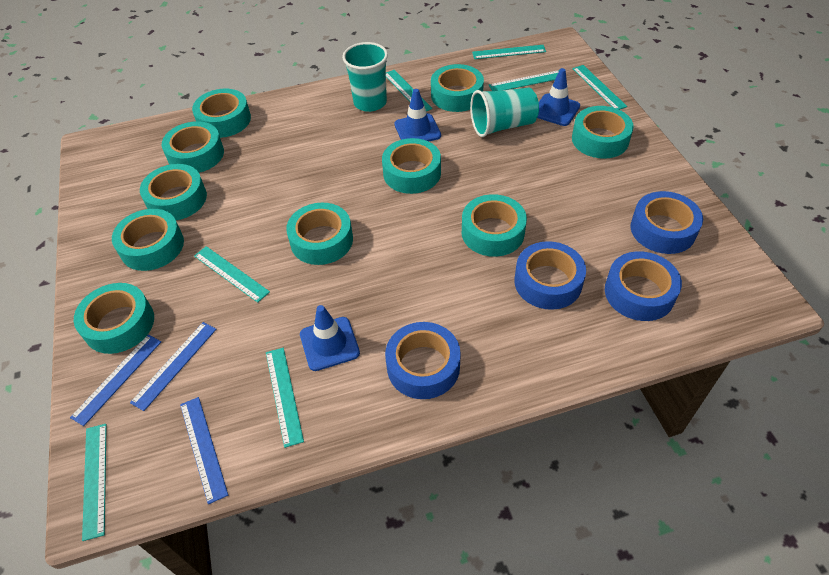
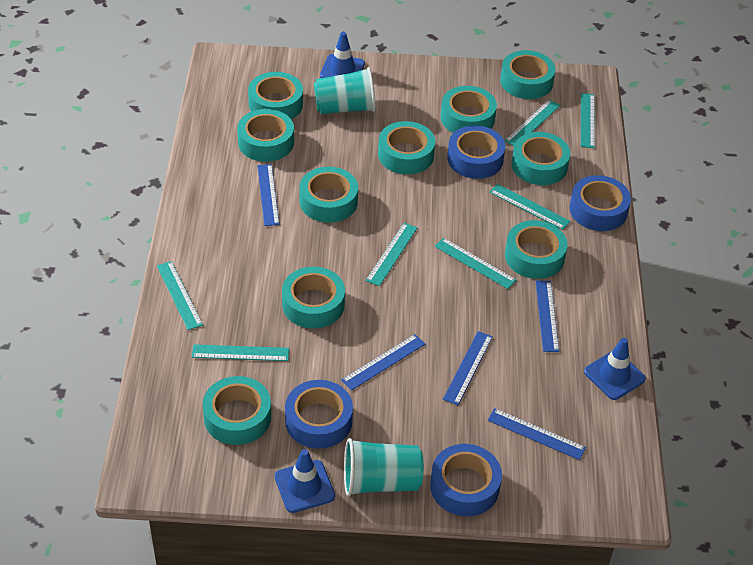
blue ruler: 3 -> 5

